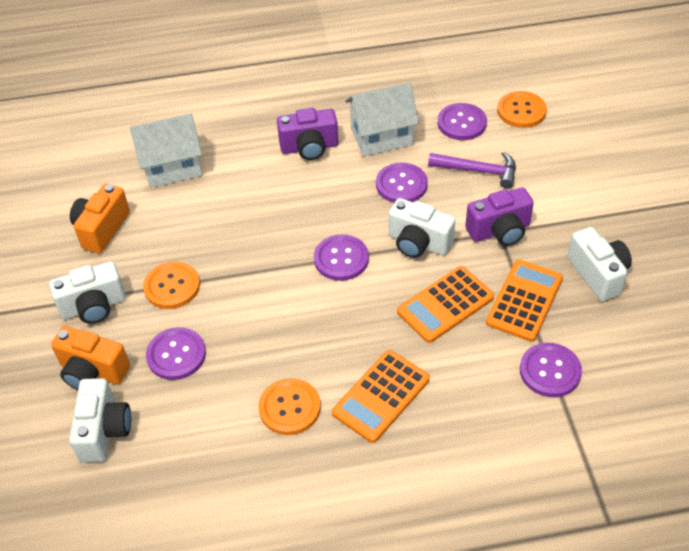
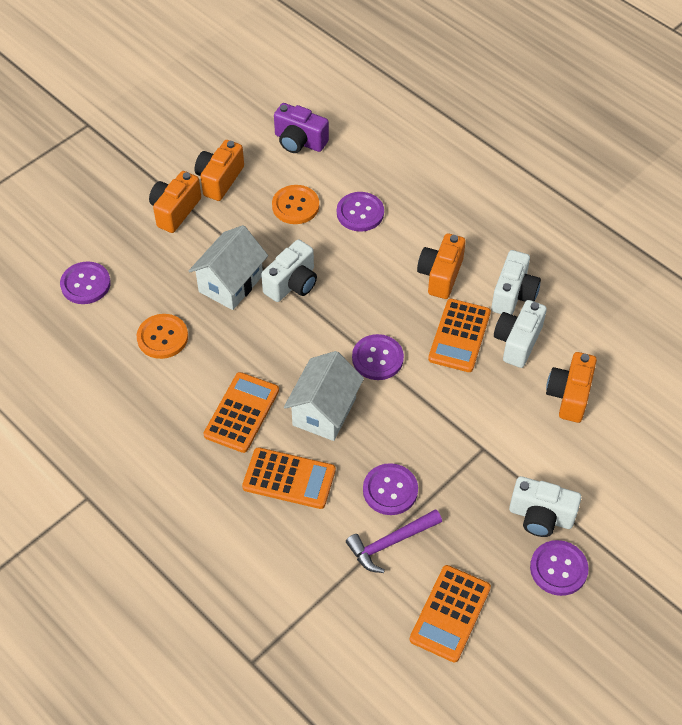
orange button: 3 -> 2
orange calculator: 3 -> 4
orange camera: 2 -> 4
purple camera: 2 -> 1

